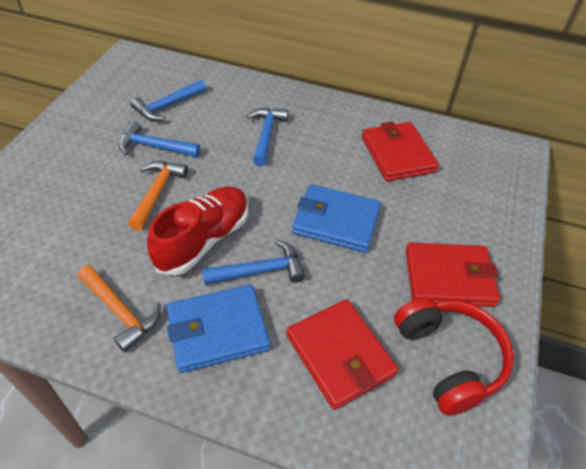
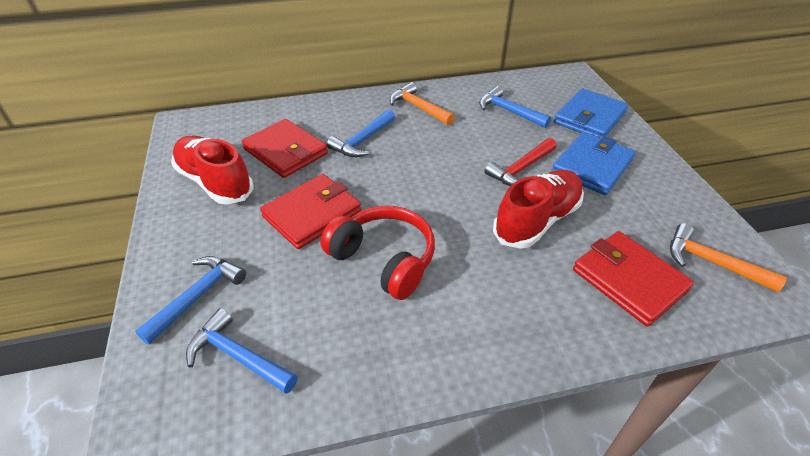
red hammer: 0 -> 1
red shoe: 1 -> 2

